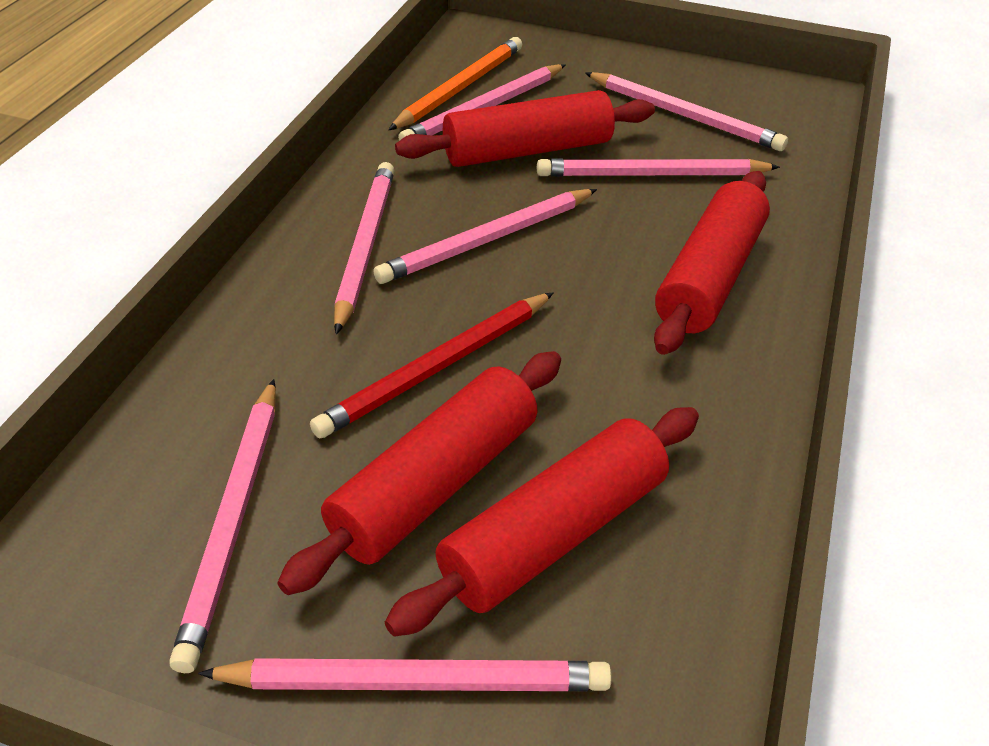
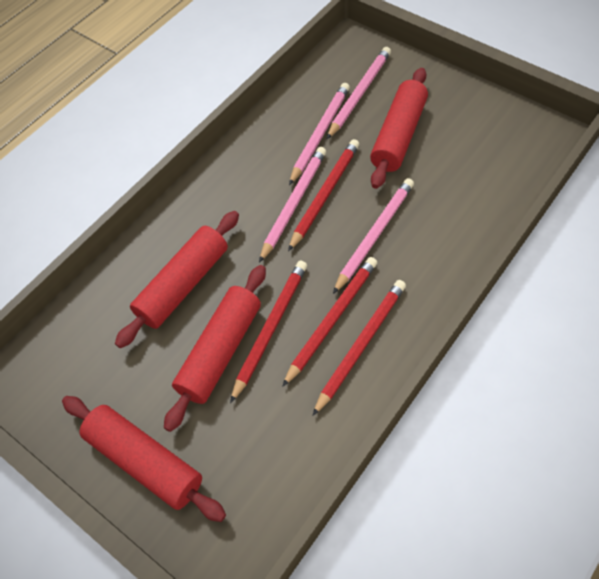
orange pencil: 1 -> 0
pink pencil: 7 -> 4
red pencil: 1 -> 4

